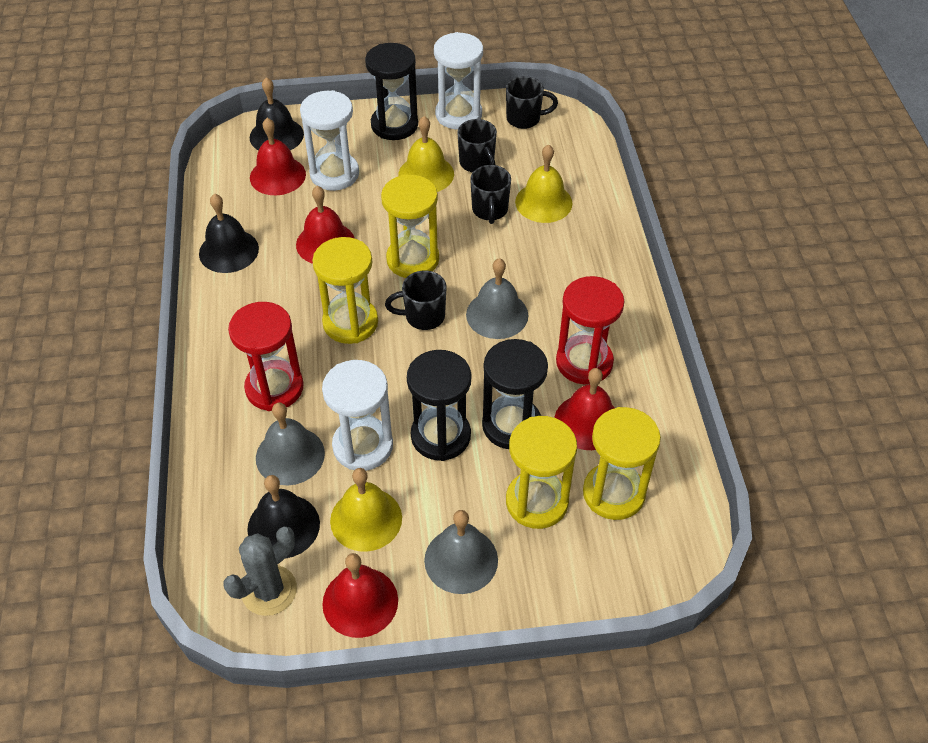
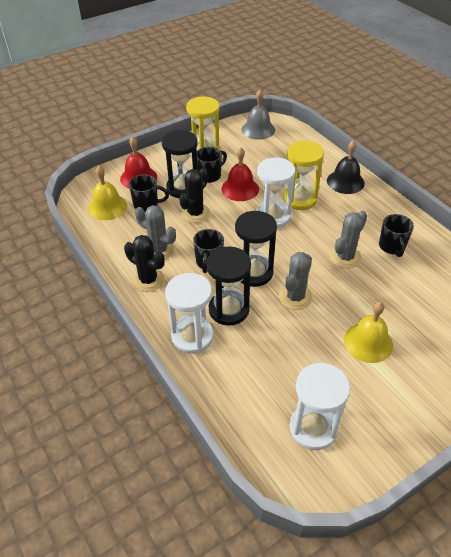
black bell: 3 -> 1
black cactus: 0 -> 2
grey bell: 3 -> 1
grey cactus: 1 -> 3
red bell: 4 -> 2
red hourglass: 2 -> 0
yellow bell: 3 -> 2
yellow hourglass: 4 -> 2

